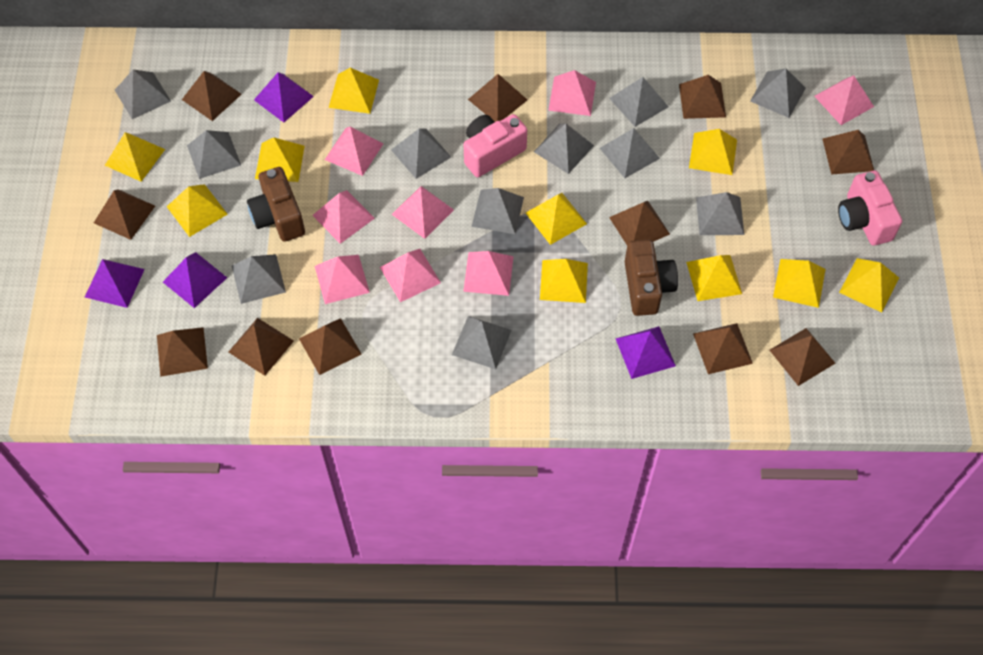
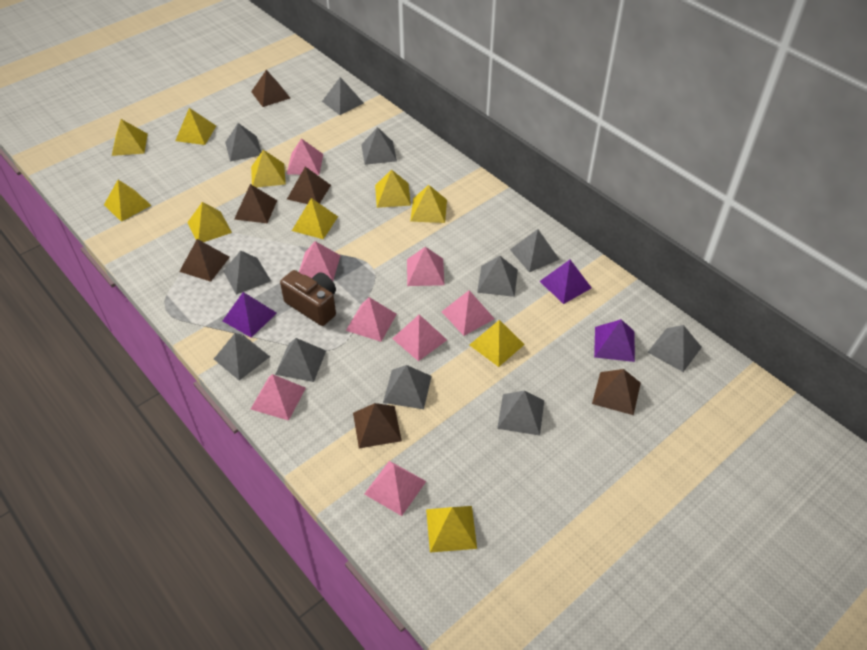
brown camera: 2 -> 1
brown pyramid: 11 -> 6
pink camera: 2 -> 0
purple pyramid: 4 -> 3

